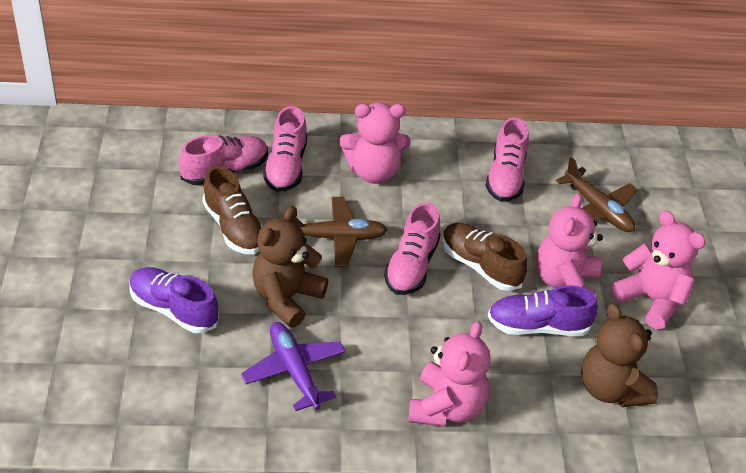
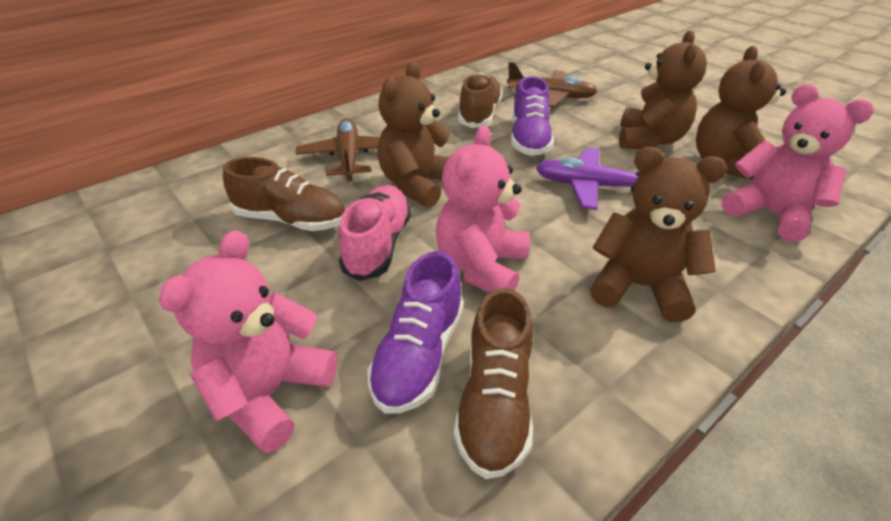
brown shoe: 2 -> 3
brown teddy bear: 2 -> 4
pink shoe: 4 -> 1
pink teddy bear: 4 -> 3

